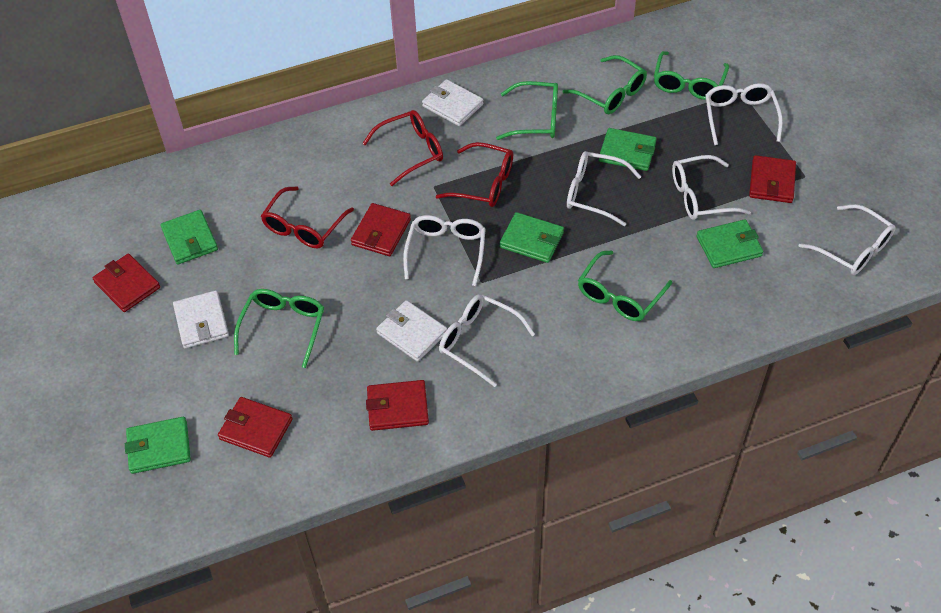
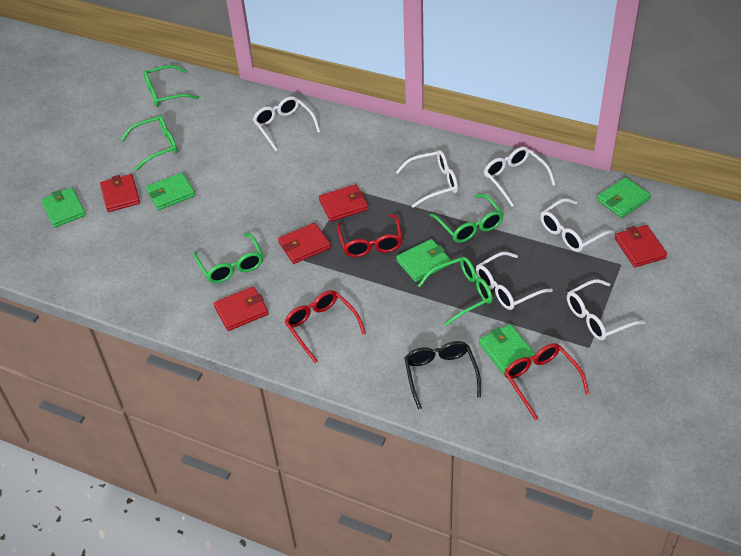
black glasses: 0 -> 1
white wallet: 3 -> 0

